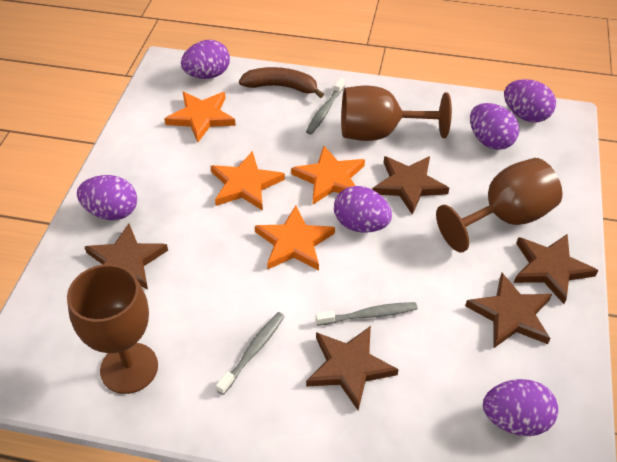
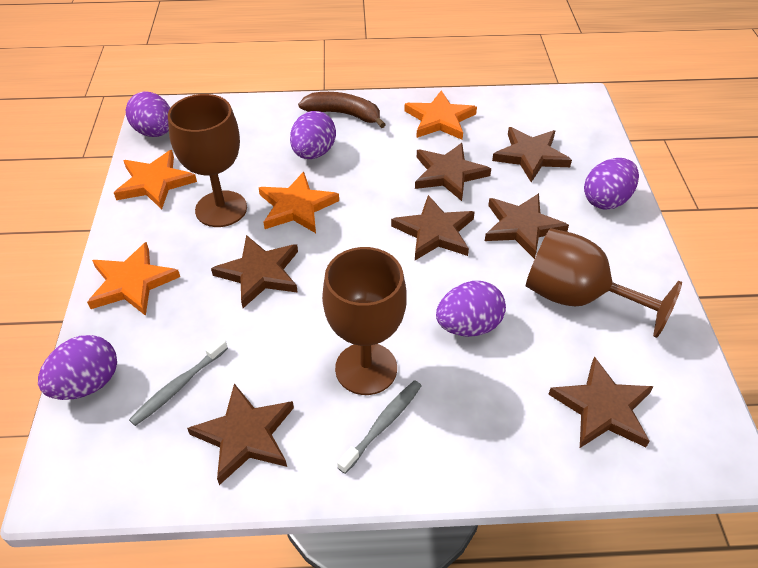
brown star: 5 -> 7
grey toothbrush: 3 -> 2
purple egg: 6 -> 5

